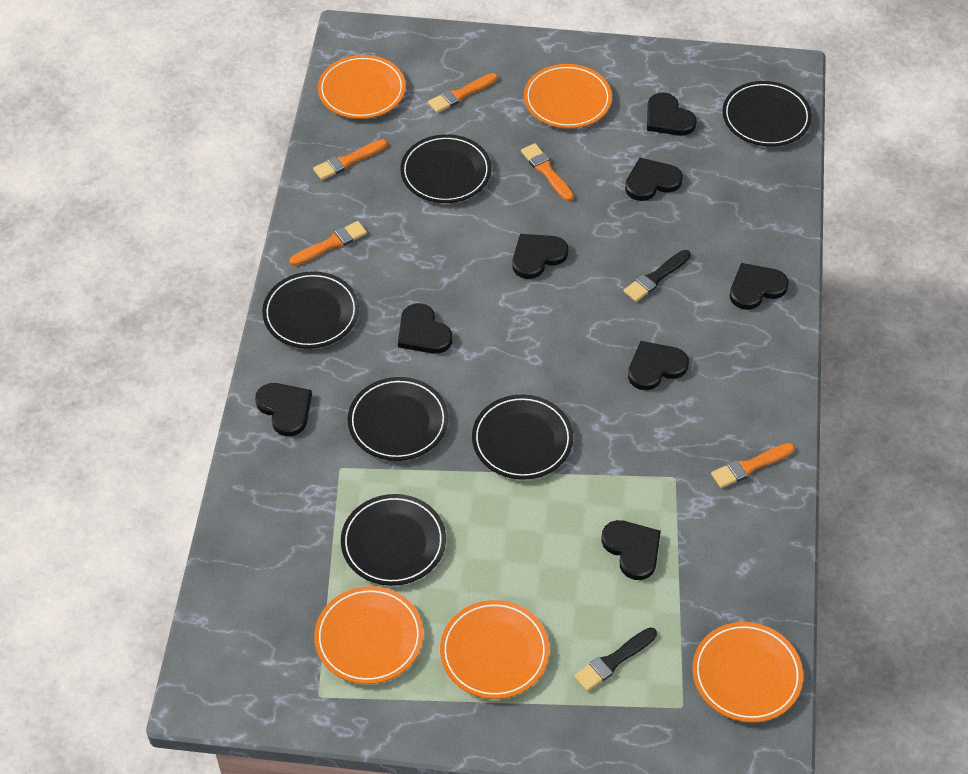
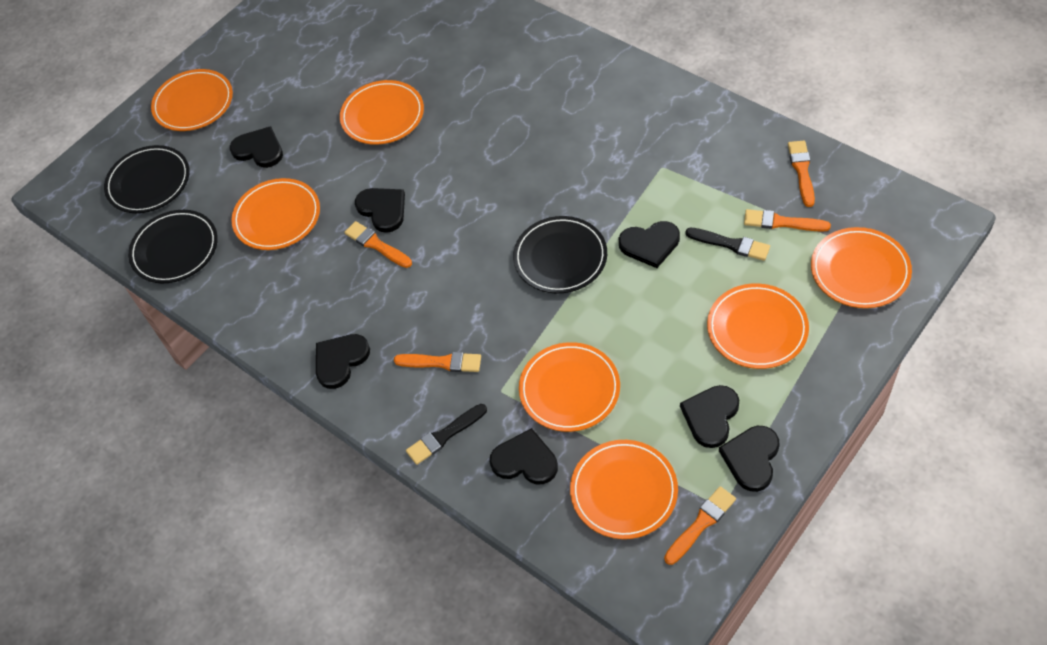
black heart: 8 -> 7
black plate: 6 -> 3
orange plate: 5 -> 7

